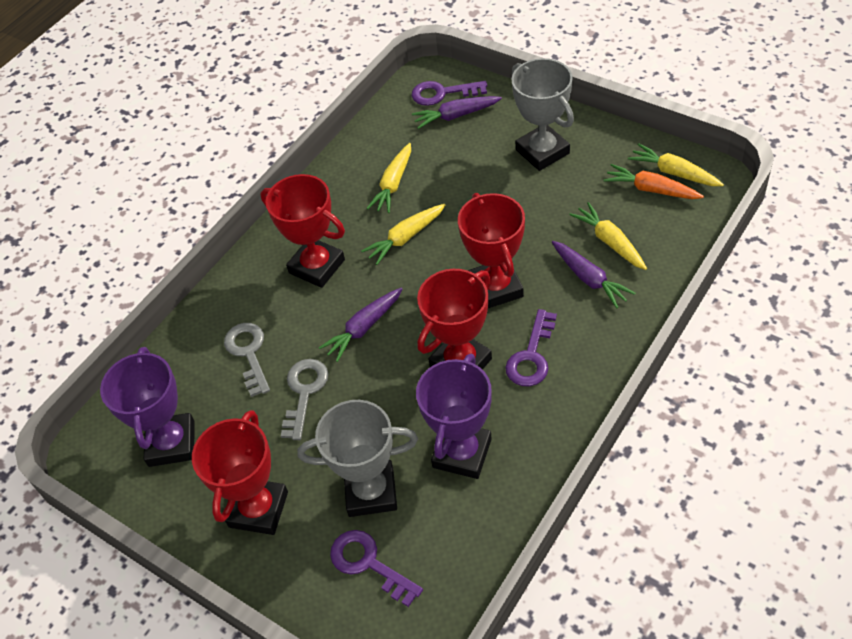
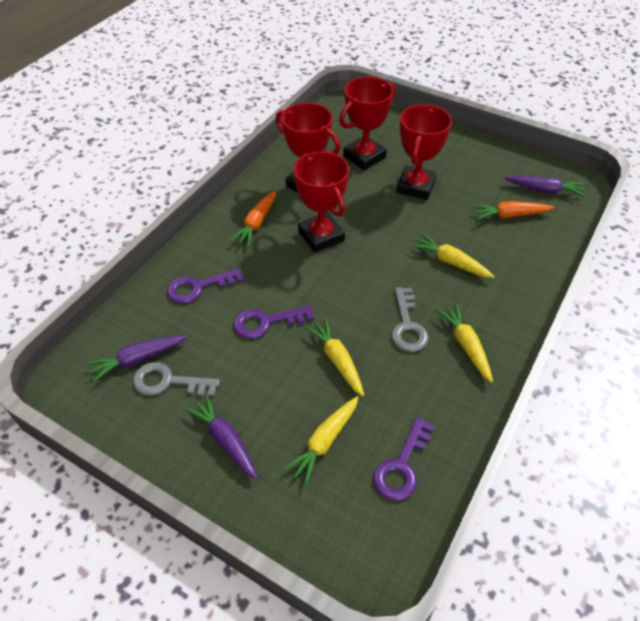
grey trophy: 2 -> 0
orange carrot: 1 -> 2
purple trophy: 2 -> 0

